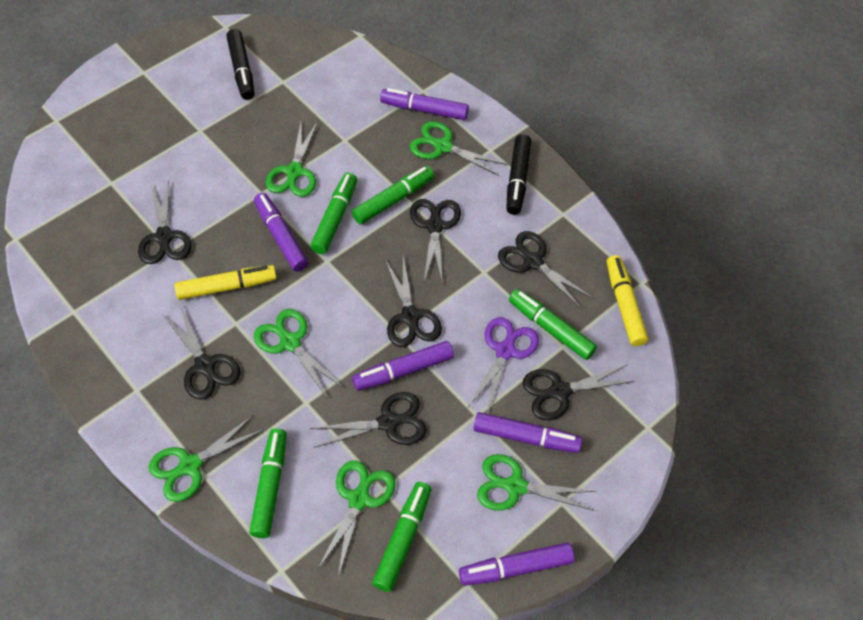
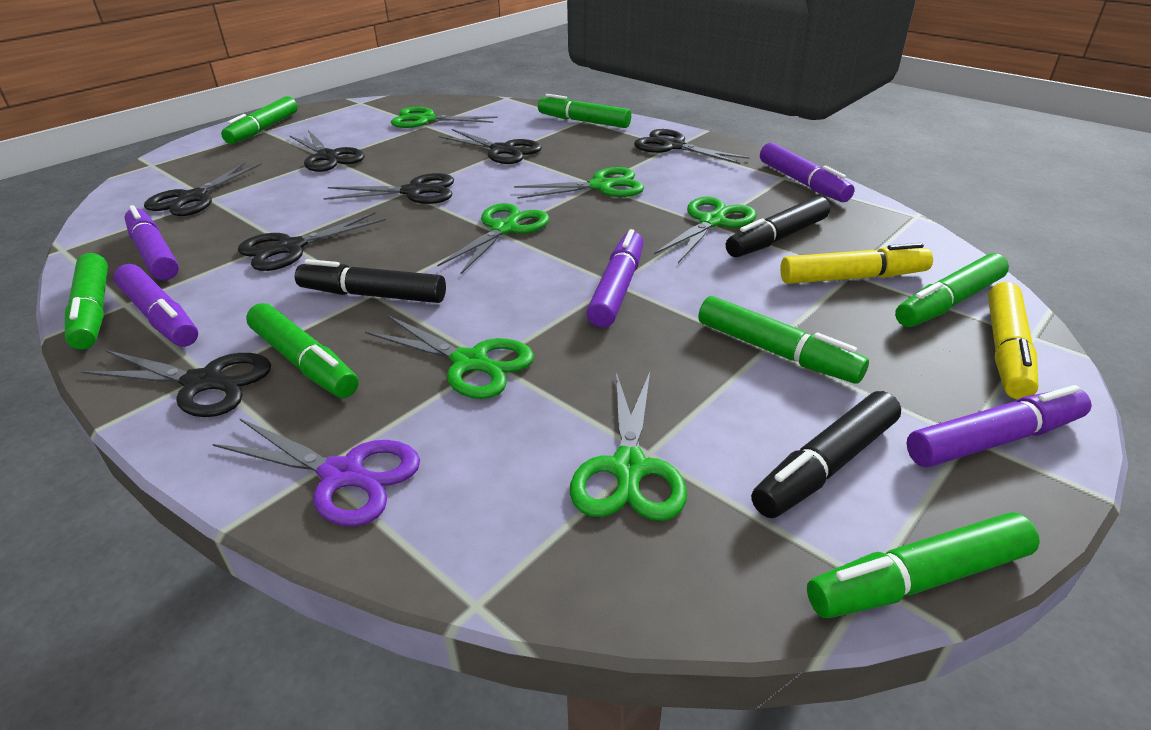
black marker: 2 -> 3
green marker: 5 -> 7

